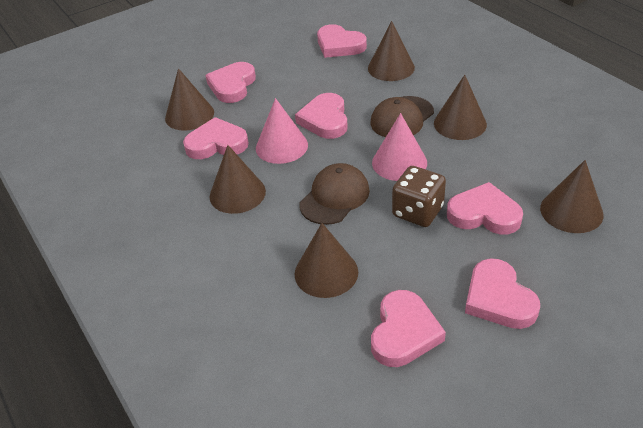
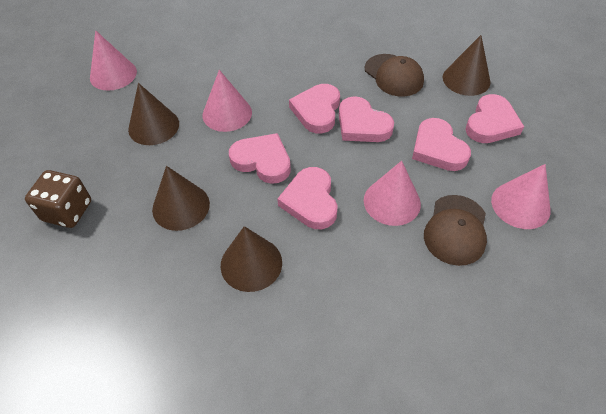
brown cone: 6 -> 4
pink cone: 2 -> 4
pink heart: 7 -> 6

